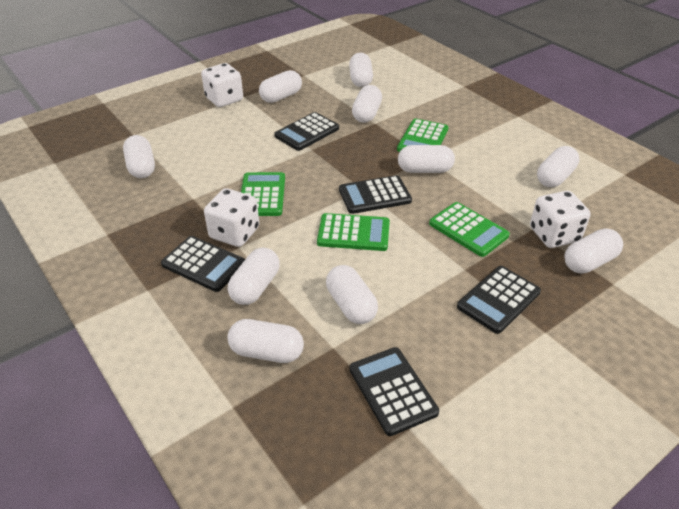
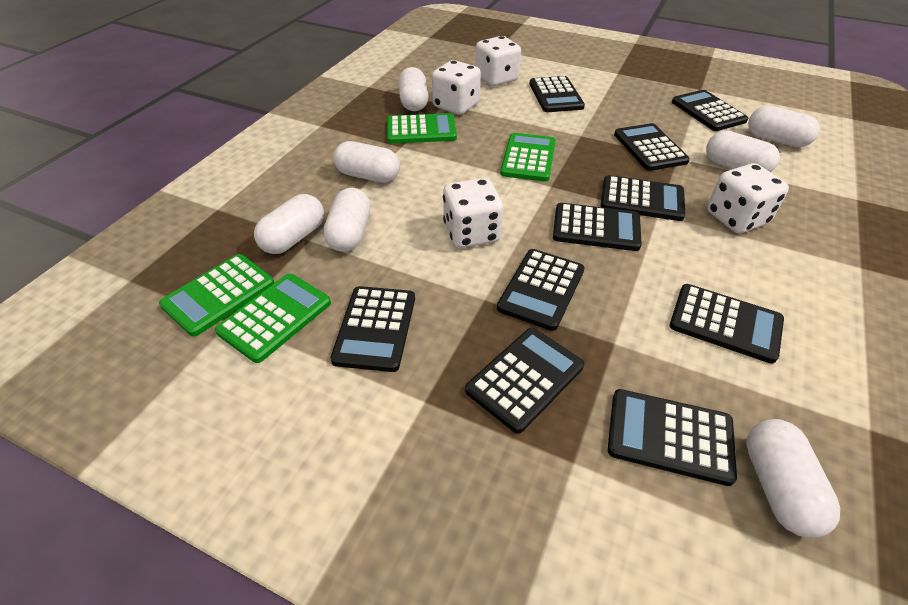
black calculator: 5 -> 10
white capsule: 10 -> 7
white dice: 3 -> 4

